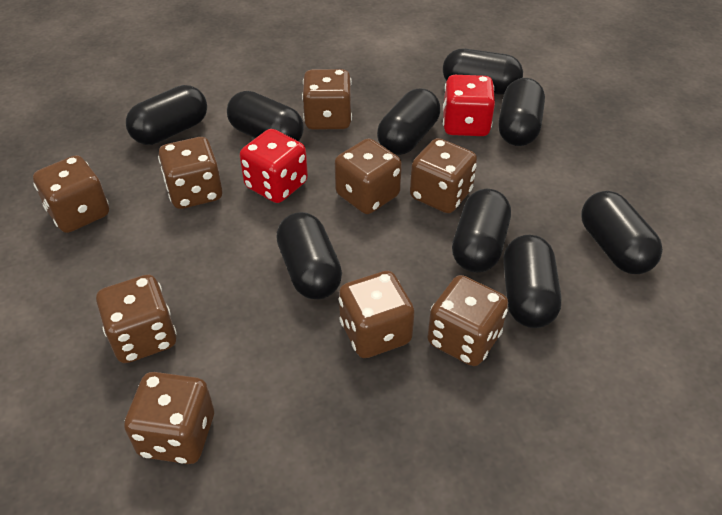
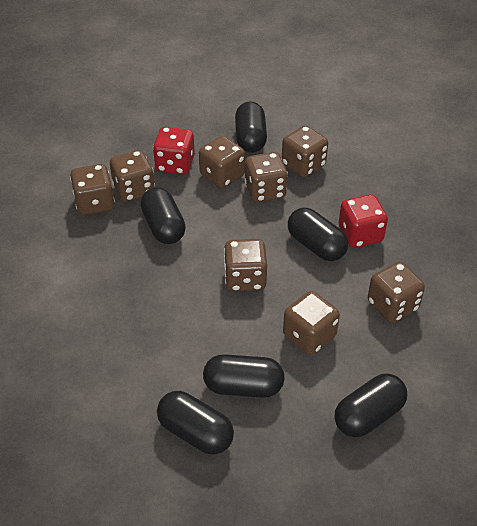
black capsule: 9 -> 6
brown dice: 9 -> 8

